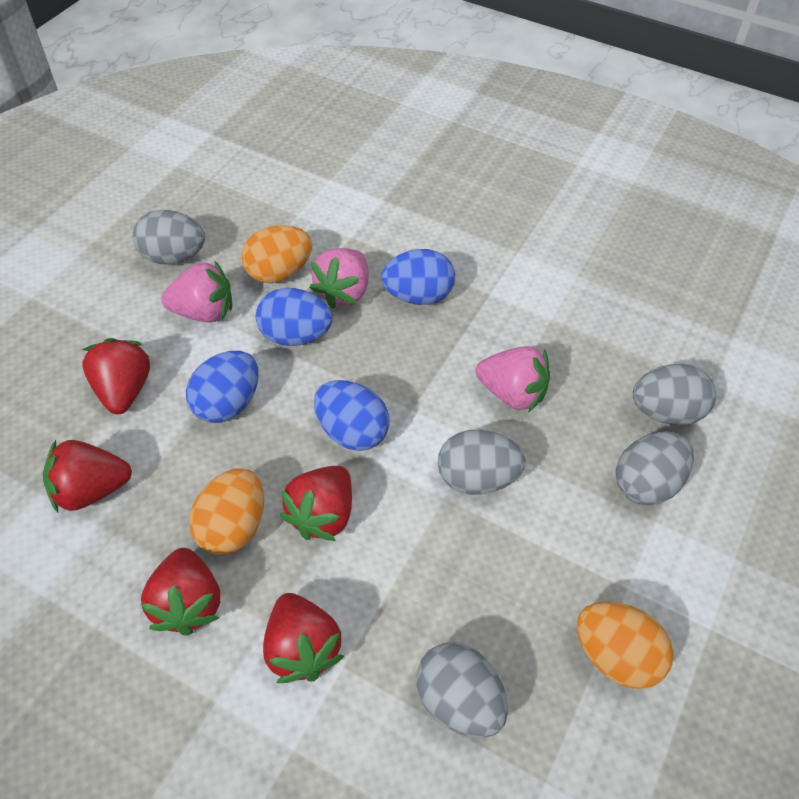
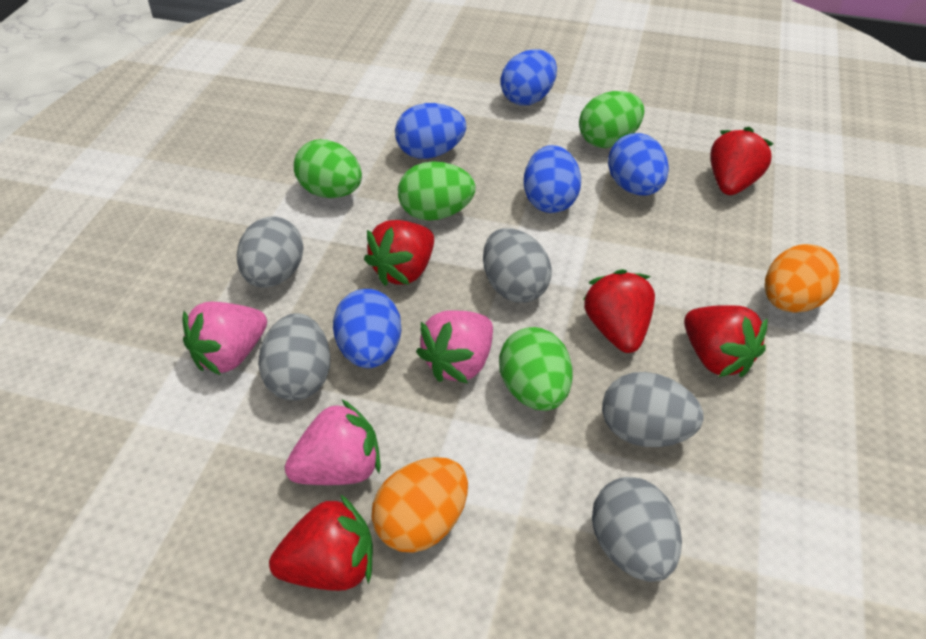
blue egg: 4 -> 5
green egg: 0 -> 4
orange egg: 3 -> 2

